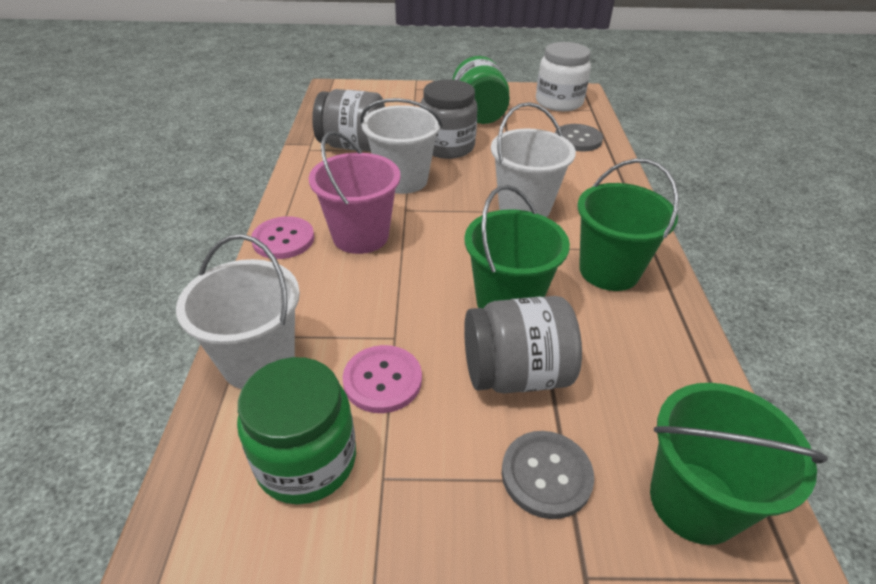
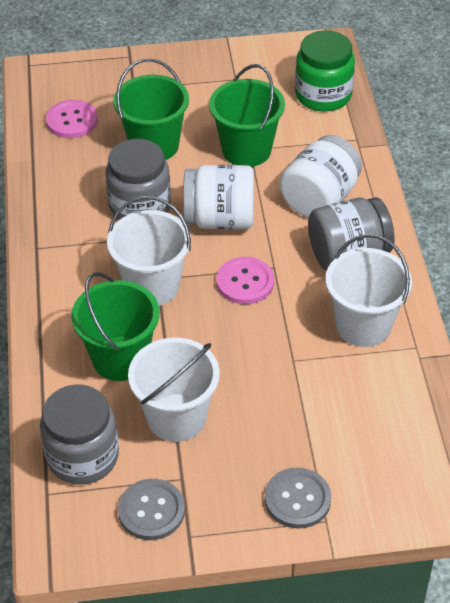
green jar: 2 -> 1
pink bucket: 1 -> 0
white jar: 1 -> 2

